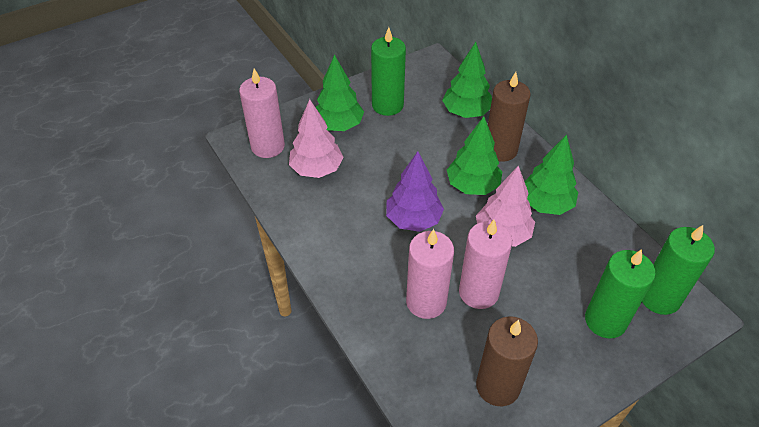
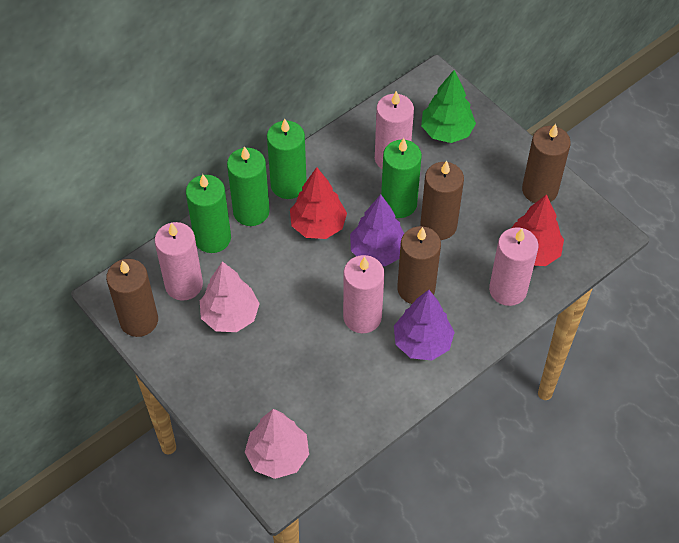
brown candle: 2 -> 4
green candle: 3 -> 4
green tree: 4 -> 1
pink candle: 3 -> 4
purple tree: 1 -> 2
red tree: 0 -> 2

